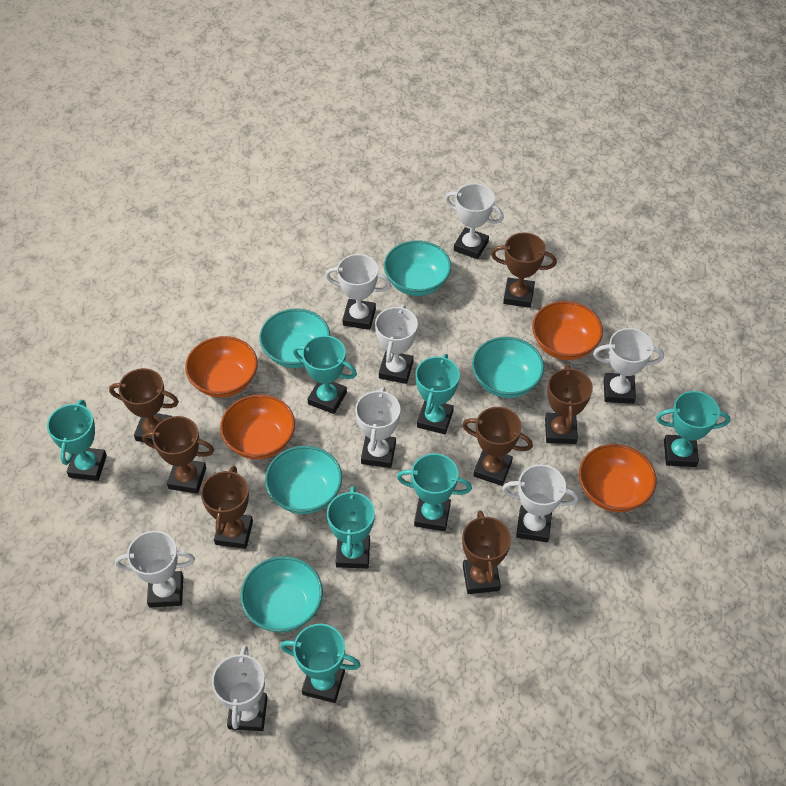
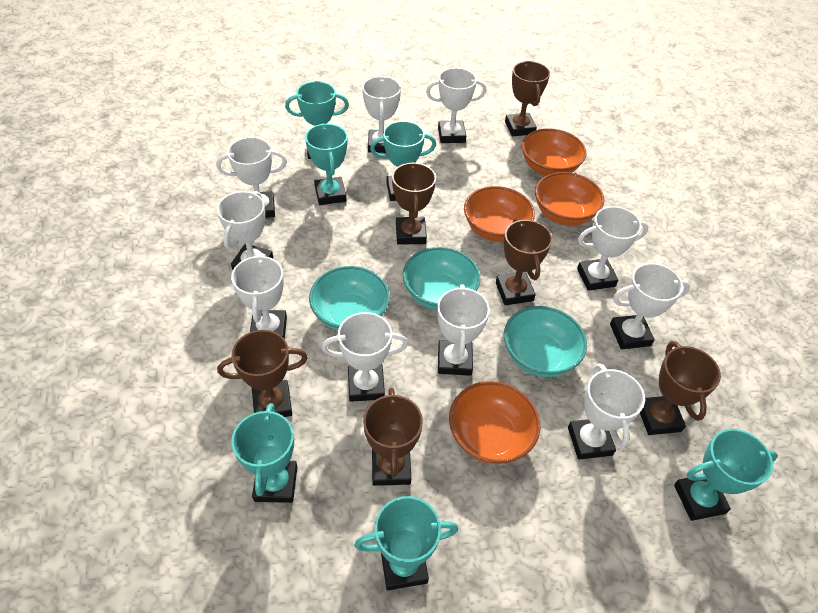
brown trophy: 7 -> 6
turquoise bowl: 5 -> 3
turquoise trophy: 7 -> 6
white trophy: 8 -> 10

